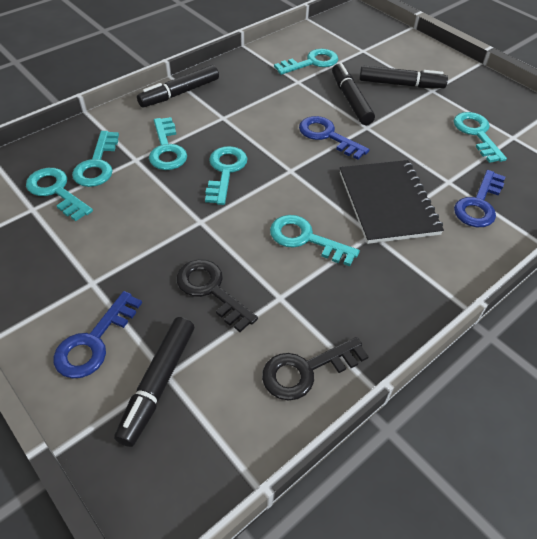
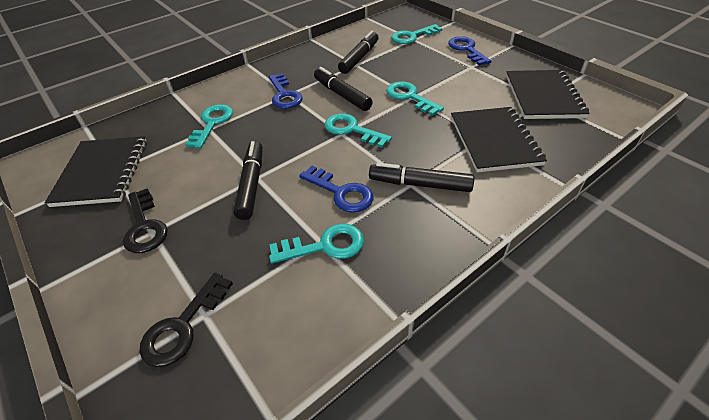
black notebook: 1 -> 3
turquoise key: 7 -> 5

